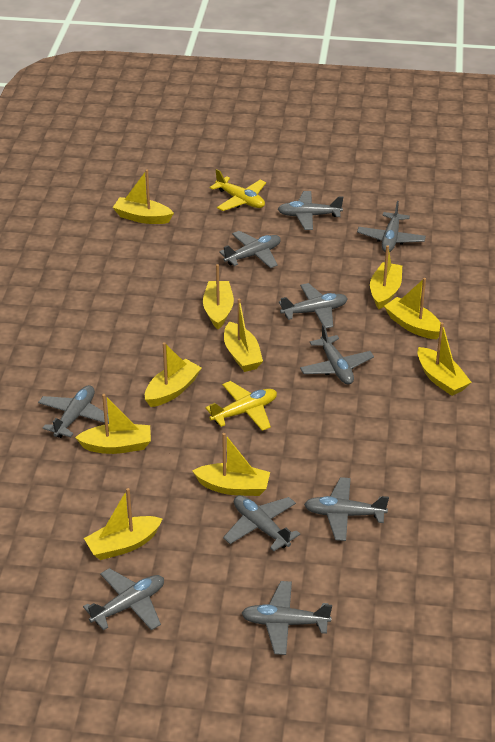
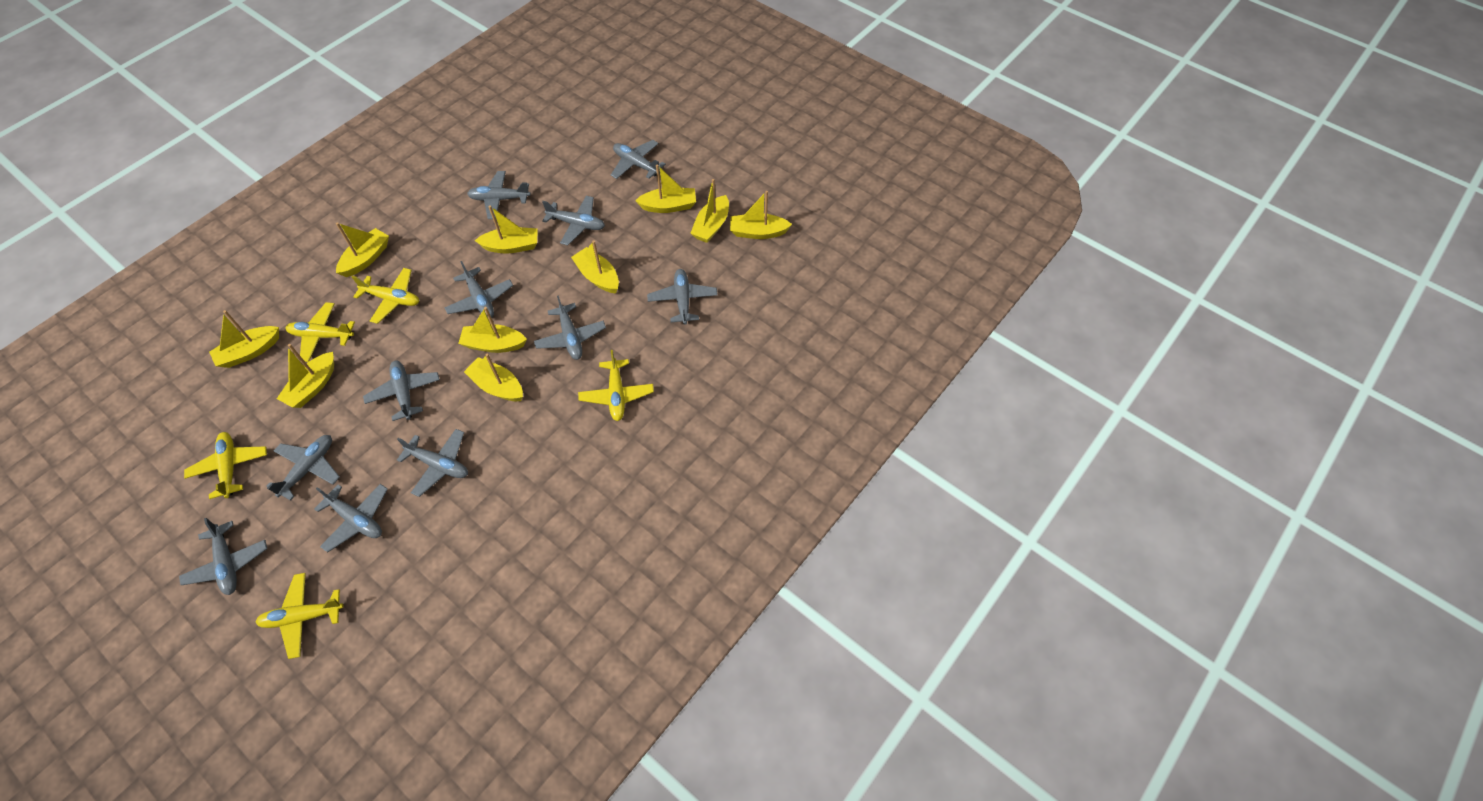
grey plane: 10 -> 11
yellow plane: 2 -> 5

